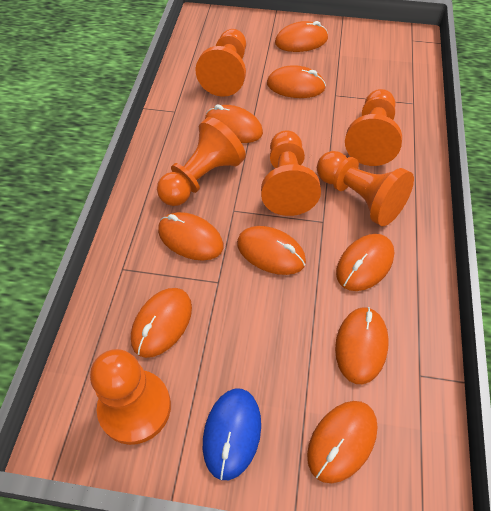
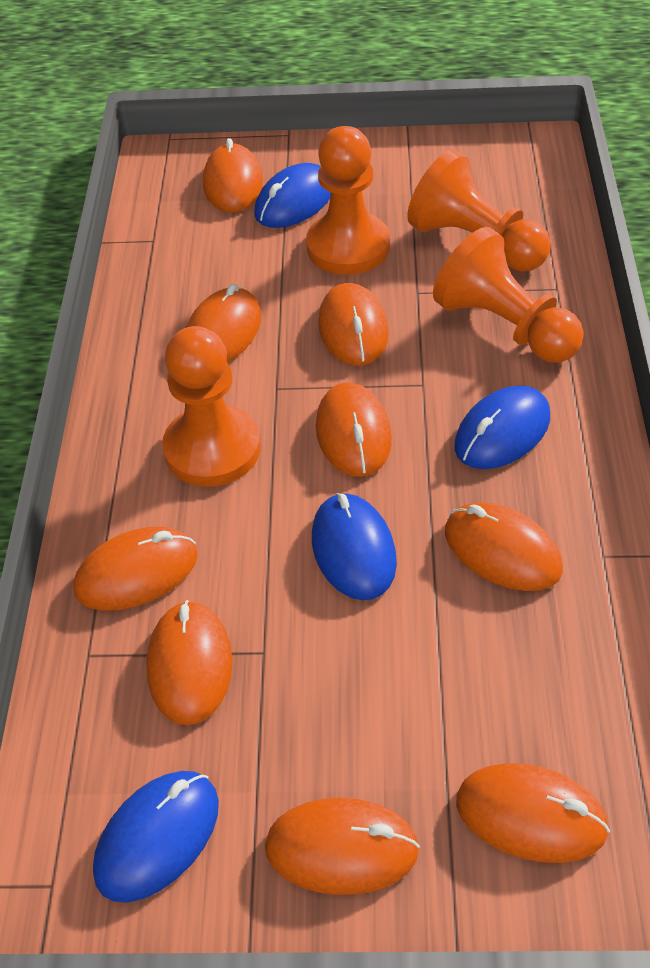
blue mouse: 1 -> 4
orange pawn: 6 -> 4

